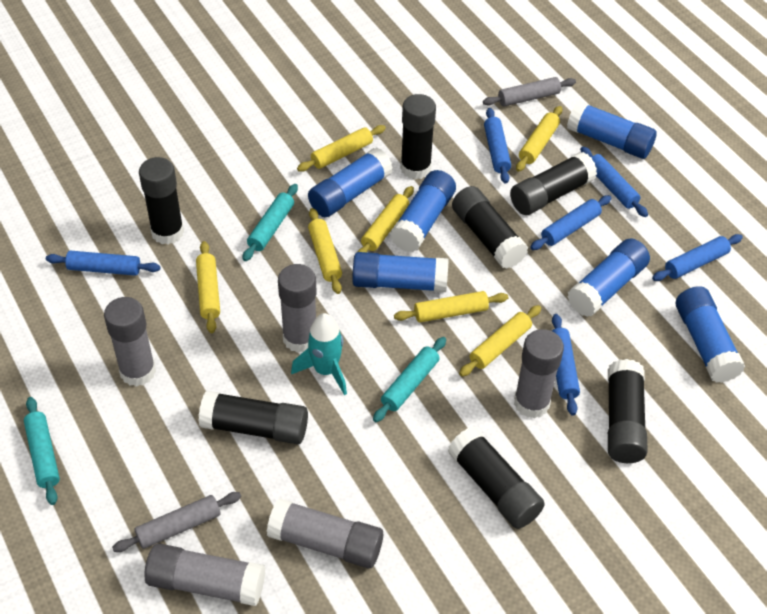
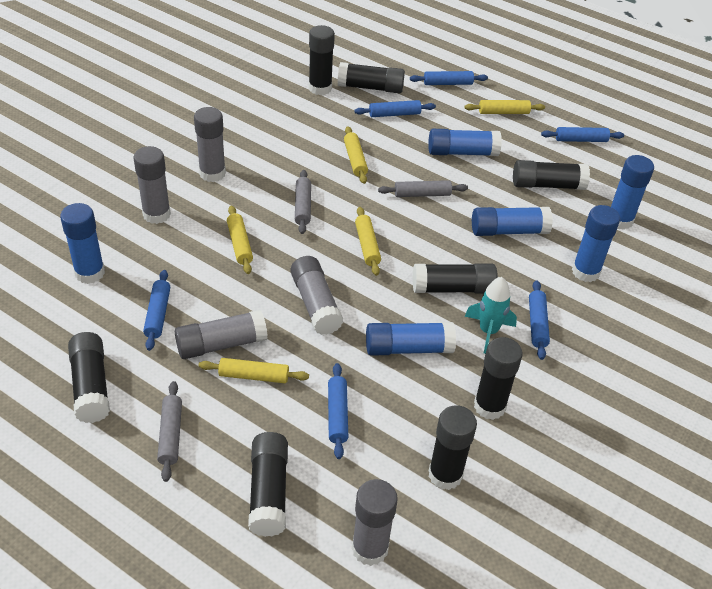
black glue stick: 7 -> 8
grey rolling pin: 2 -> 3
turquoise rolling pin: 3 -> 0
yellow rolling pin: 7 -> 5

